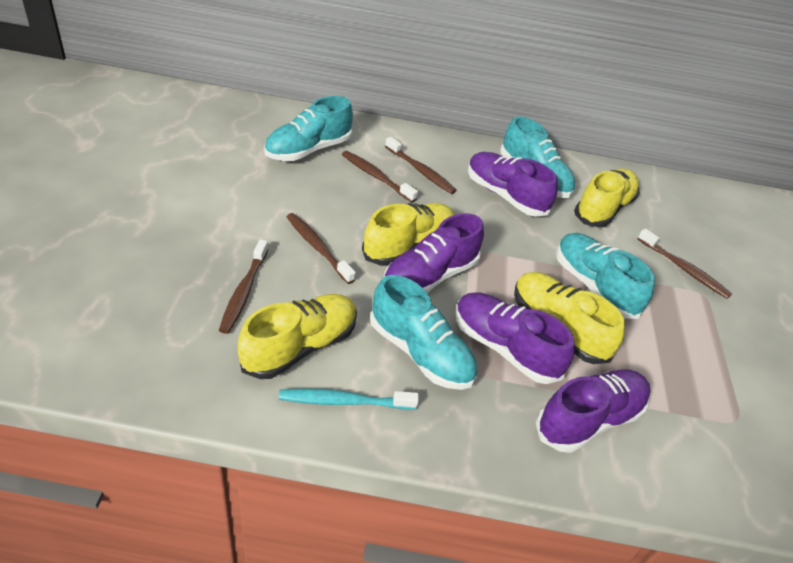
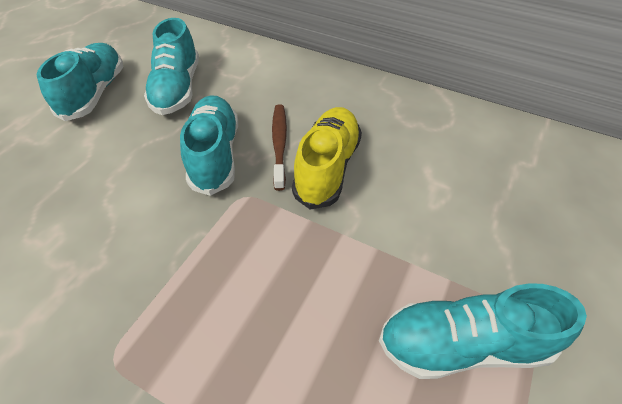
brown toothbrush: 5 -> 1
purple shoe: 4 -> 0
turquoise toothbrush: 1 -> 0
yellow shoe: 4 -> 1

